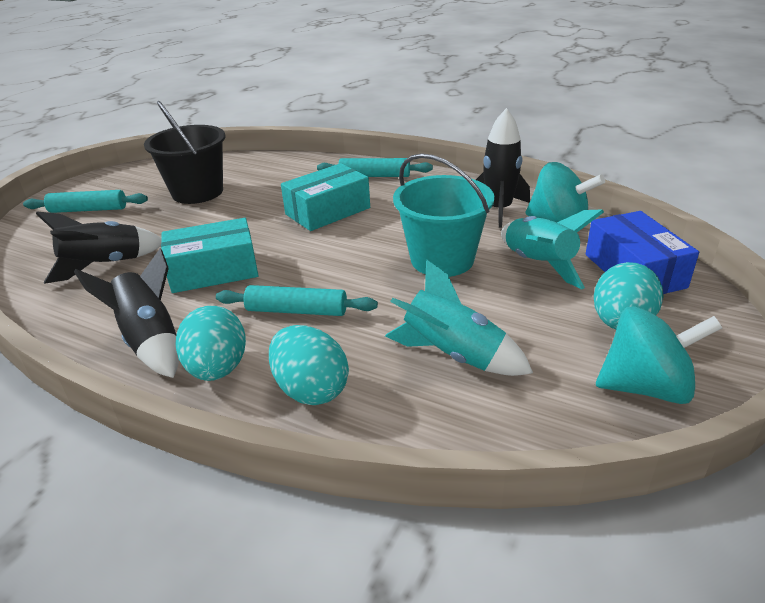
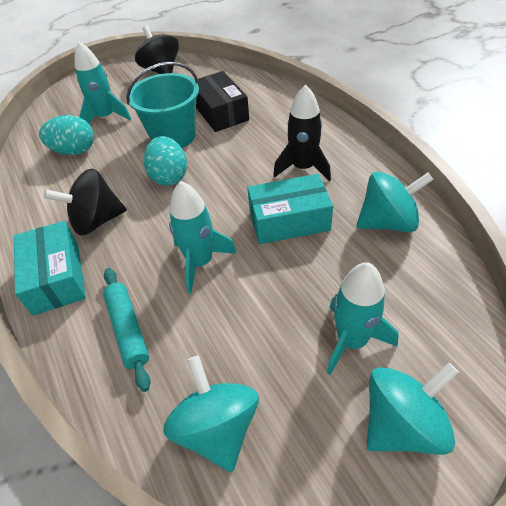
black box: 0 -> 1
black bucket: 1 -> 0
black rocket: 3 -> 1
black spinning top: 0 -> 2
blue box: 1 -> 0
turquoise egg: 3 -> 2
turquoise rocket: 2 -> 3
turquoise rolling pin: 3 -> 1
turquoise spinning top: 2 -> 3

